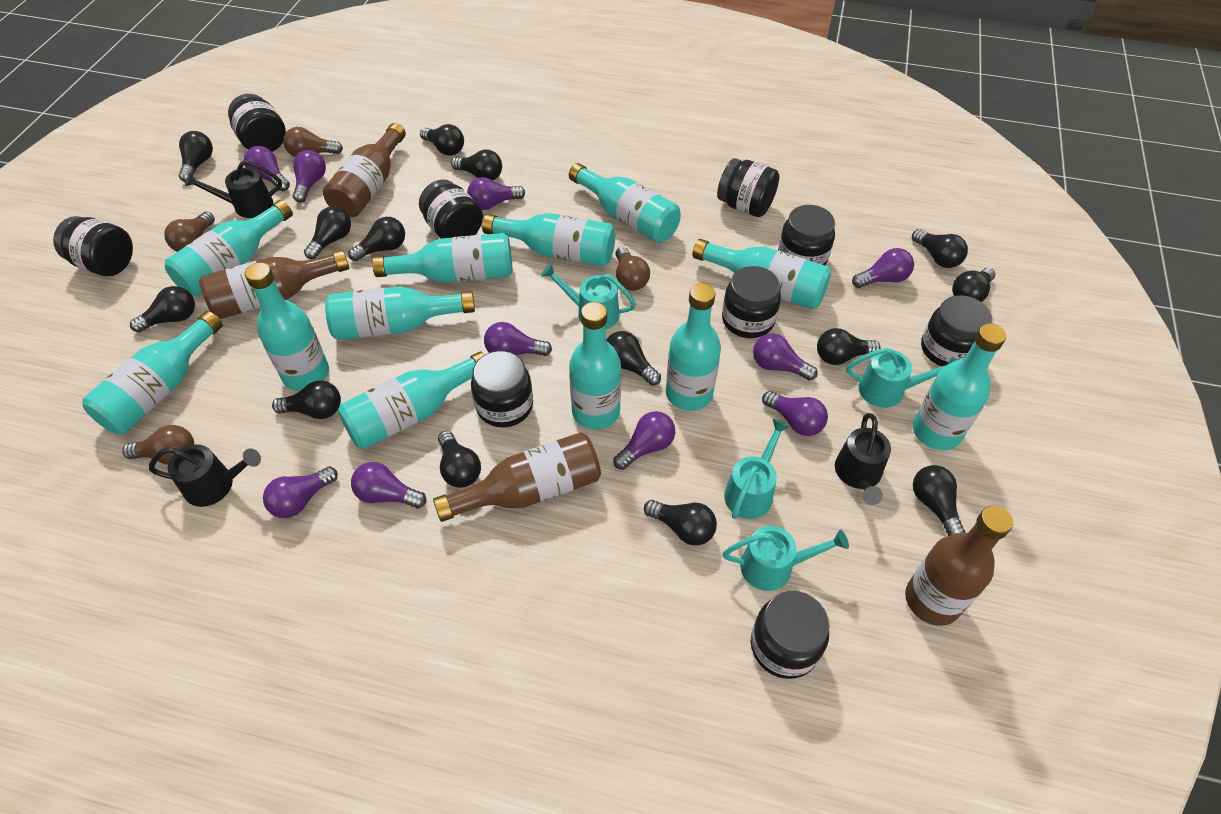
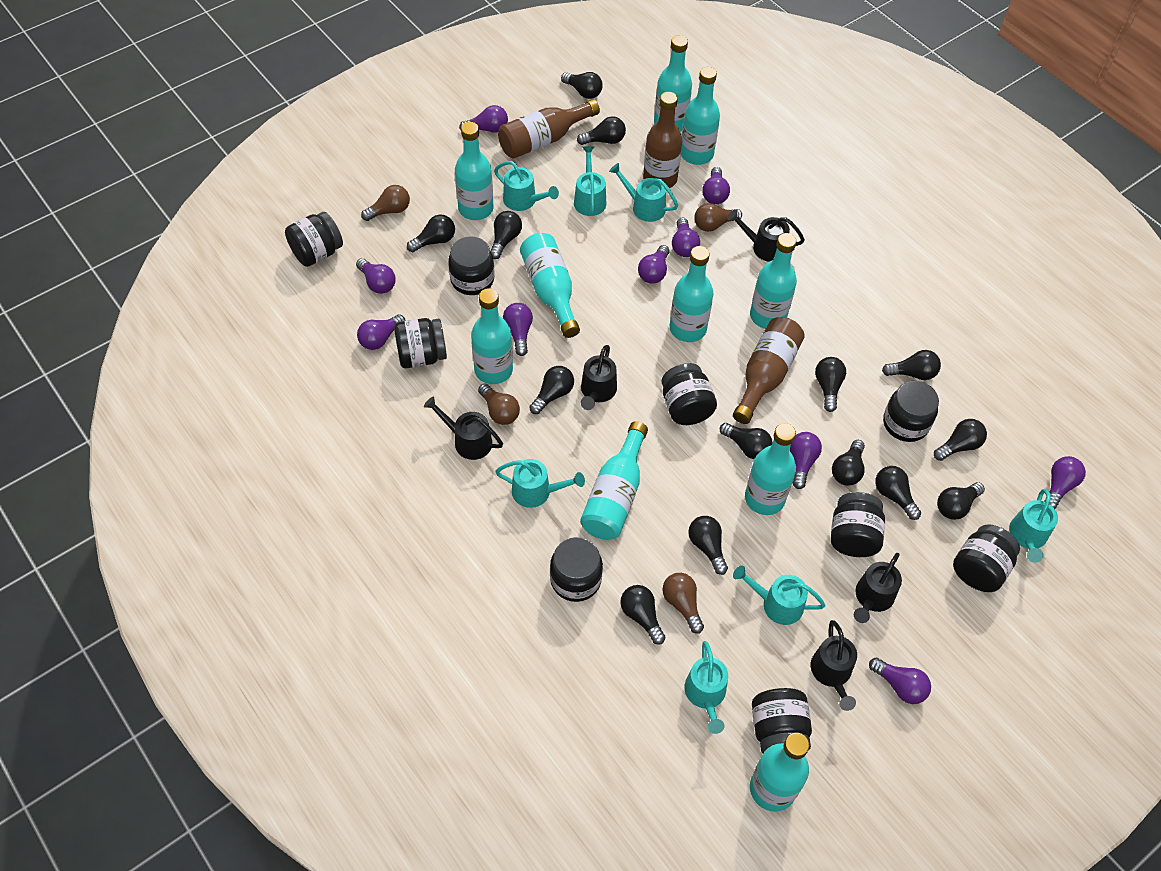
black watering can: 3 -> 5
brown bottle: 4 -> 3
turquoise bottle: 12 -> 10
turquoise watering can: 4 -> 7

